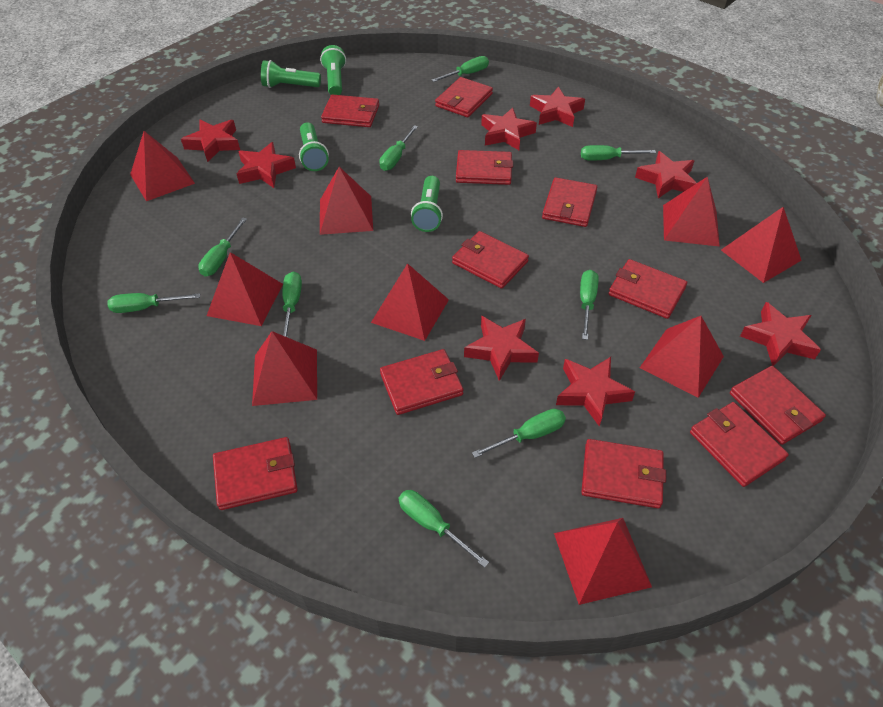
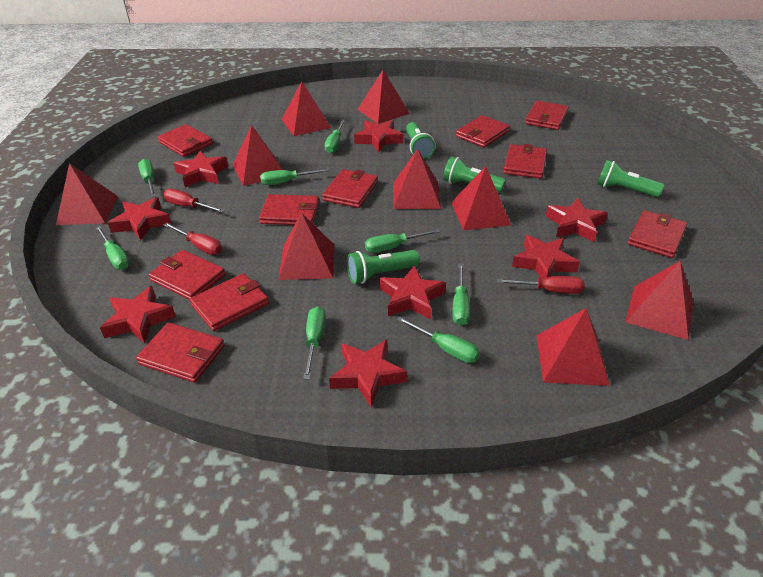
green screwdriver: 9 -> 8
red screwdriver: 0 -> 3
red wallet: 11 -> 10

